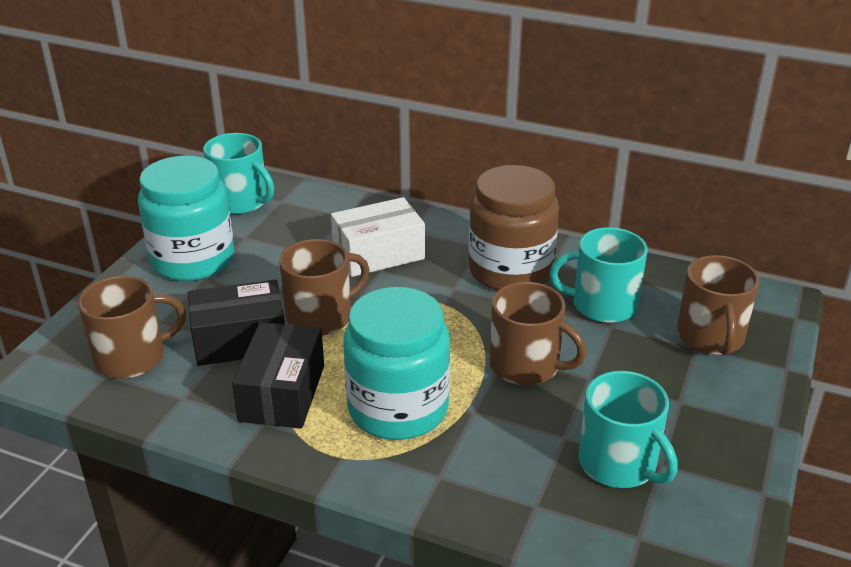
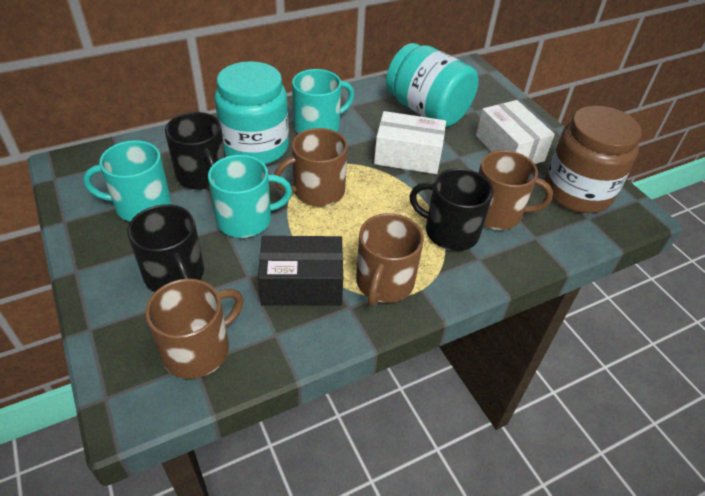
black box: 2 -> 1
black mug: 0 -> 3
white box: 1 -> 2

